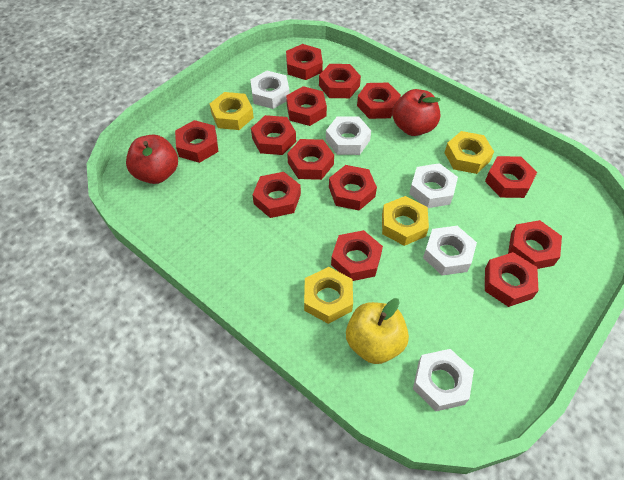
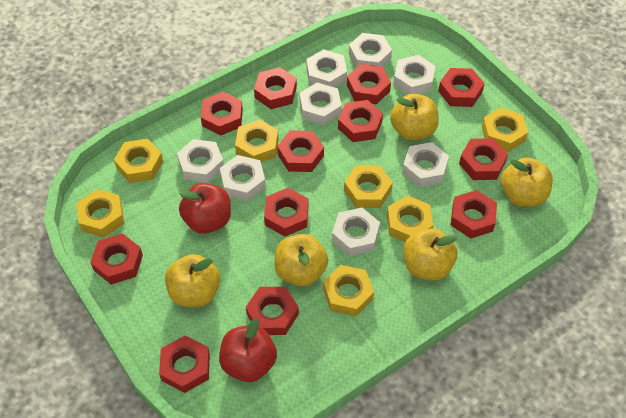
red nut: 13 -> 12
white nut: 5 -> 8
yellow apple: 1 -> 5
yellow nut: 4 -> 7

